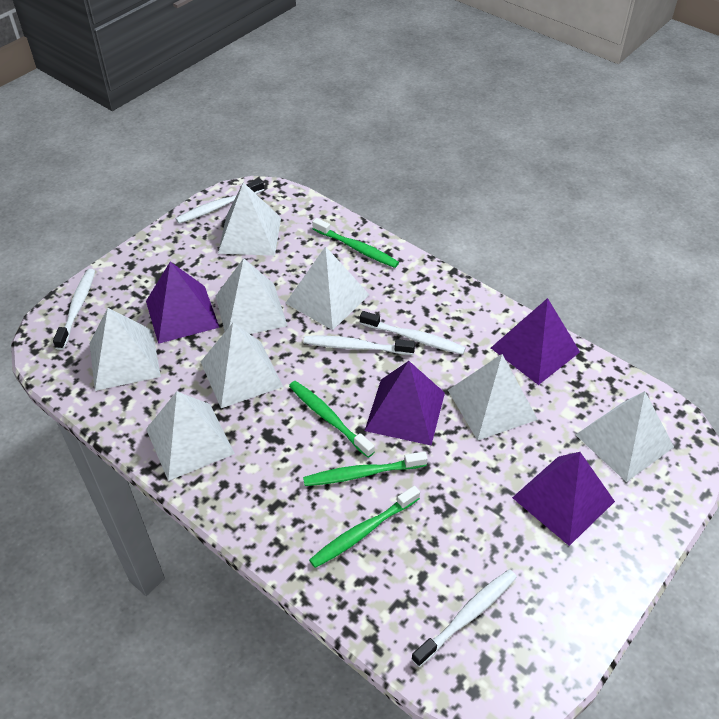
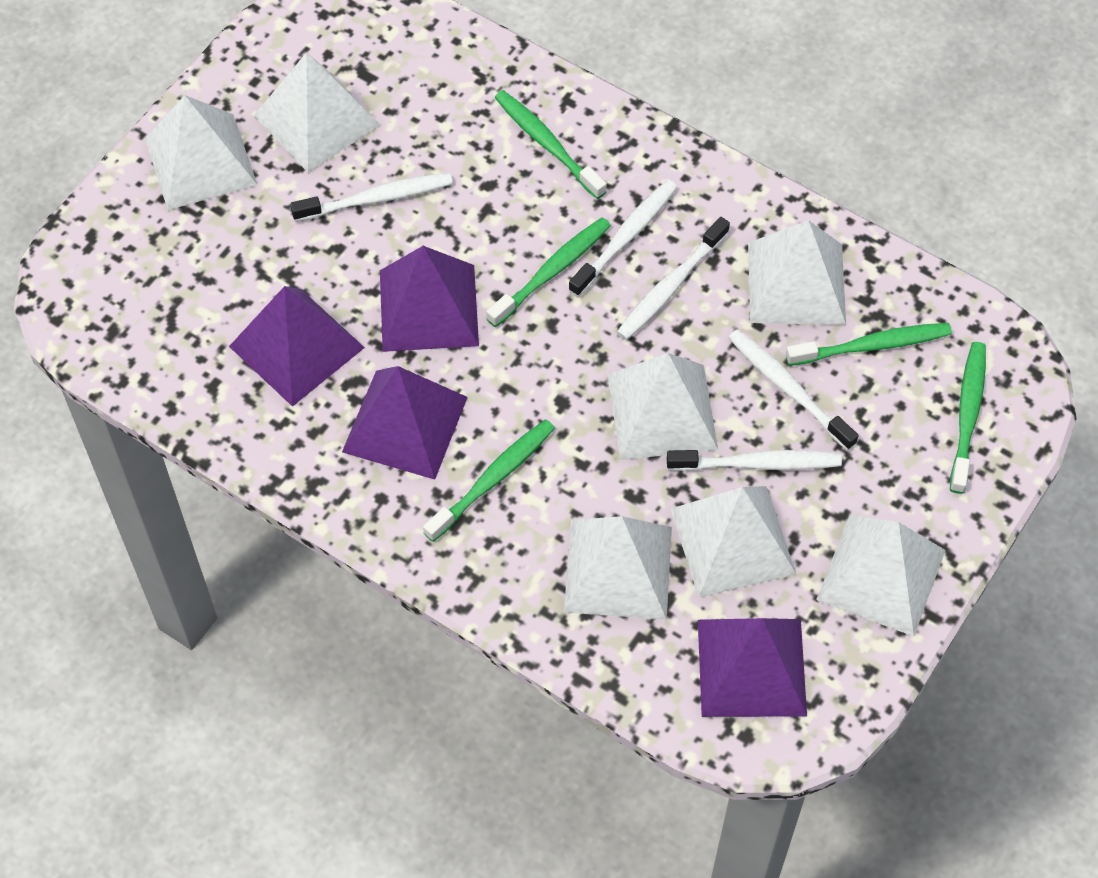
green toothbrush: 4 -> 5
white pyramid: 8 -> 7

